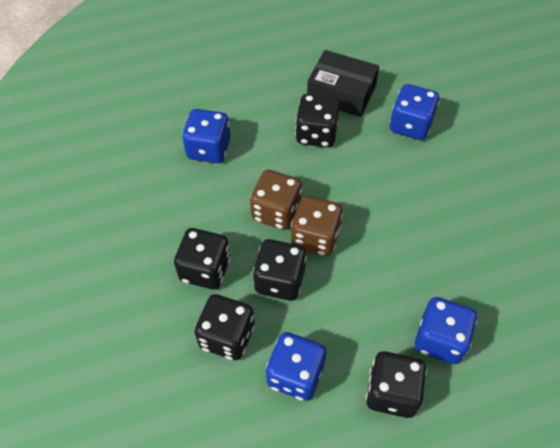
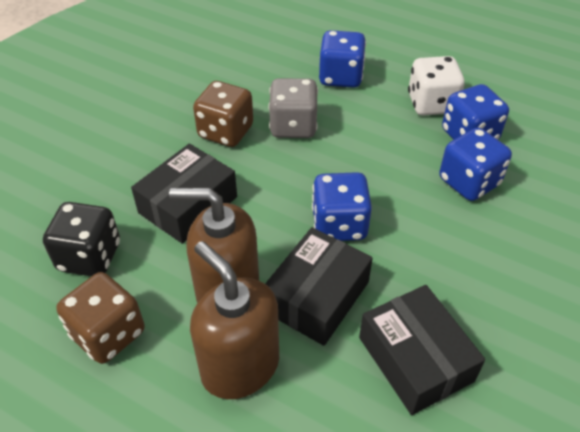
black box: 1 -> 3
black dice: 5 -> 1
brown soap dispenser: 0 -> 2
grey dice: 0 -> 1
white dice: 0 -> 1

